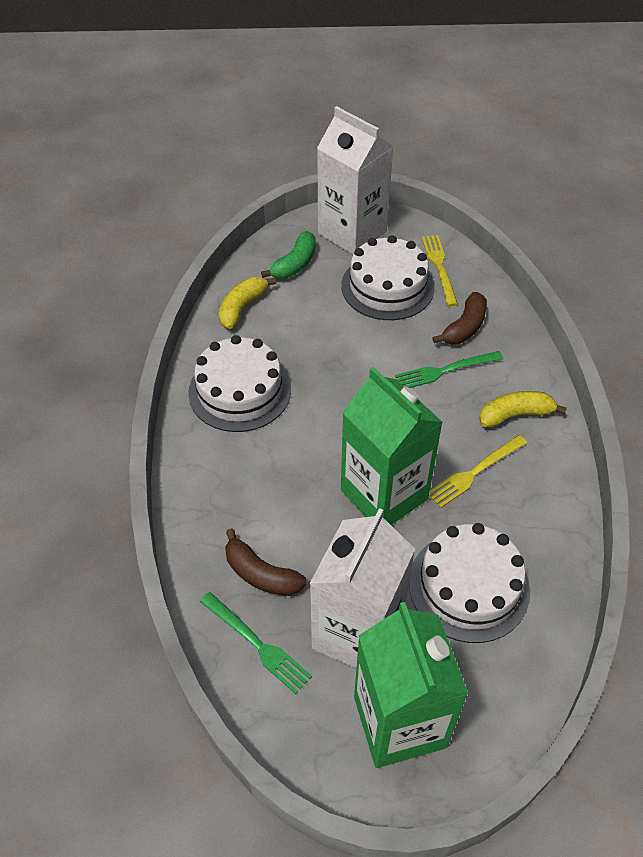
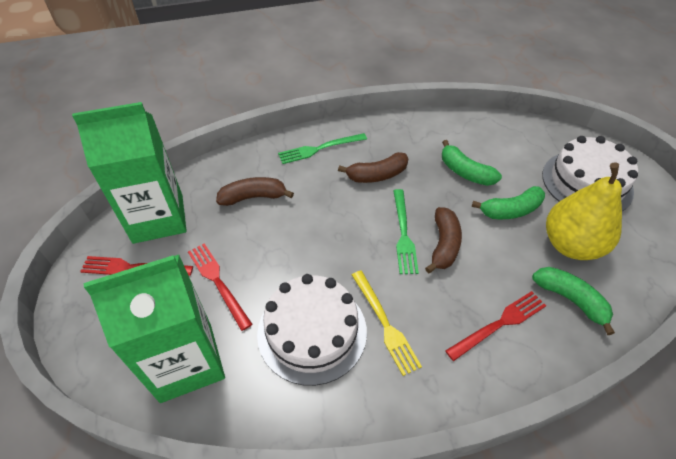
brown banana: 2 -> 3
green banana: 1 -> 3
red fork: 0 -> 3
white cake: 3 -> 2
white carton: 2 -> 0
yellow banana: 2 -> 0
yellow fork: 2 -> 1
yellow pear: 0 -> 1

